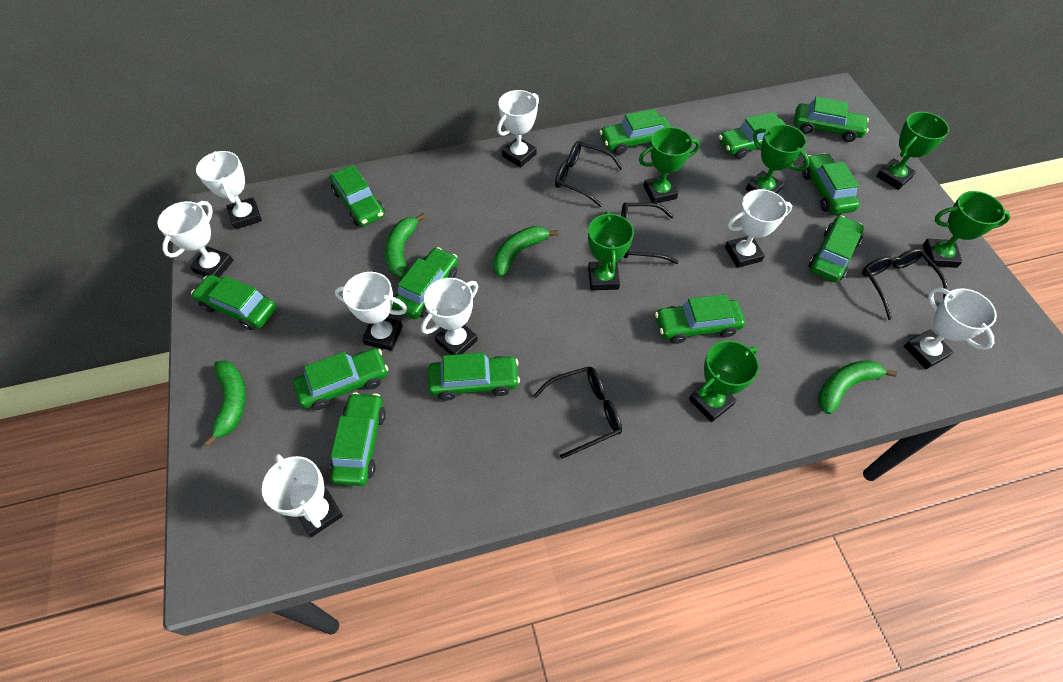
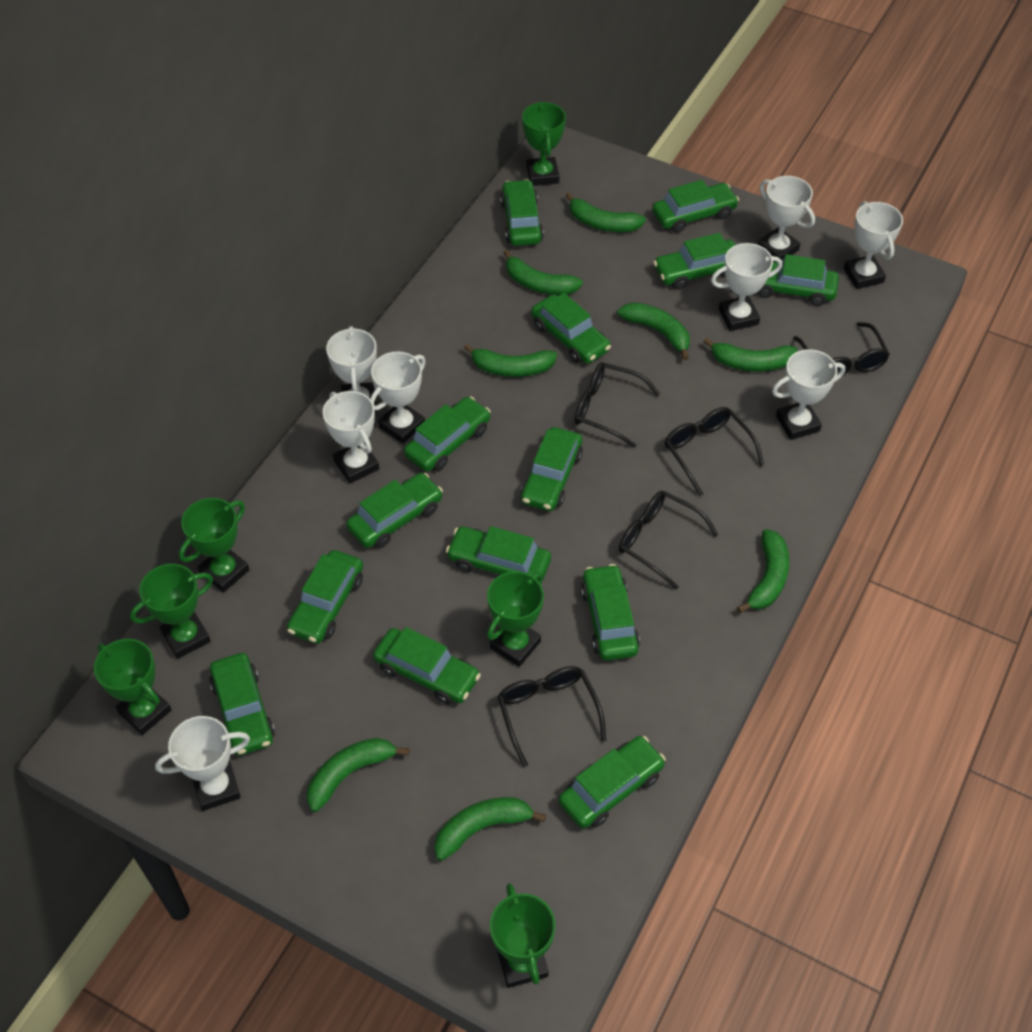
black glasses: 4 -> 5
green banana: 4 -> 8
green car: 12 -> 14

